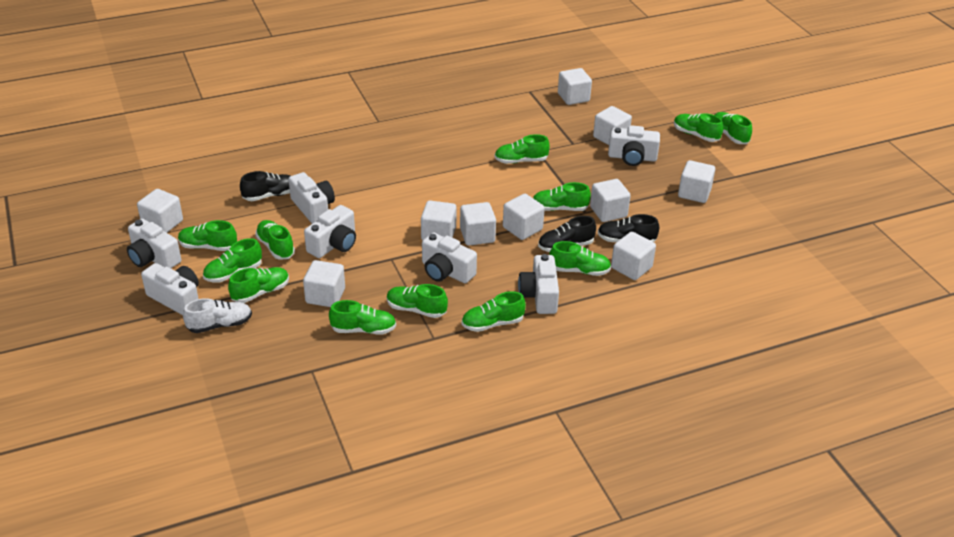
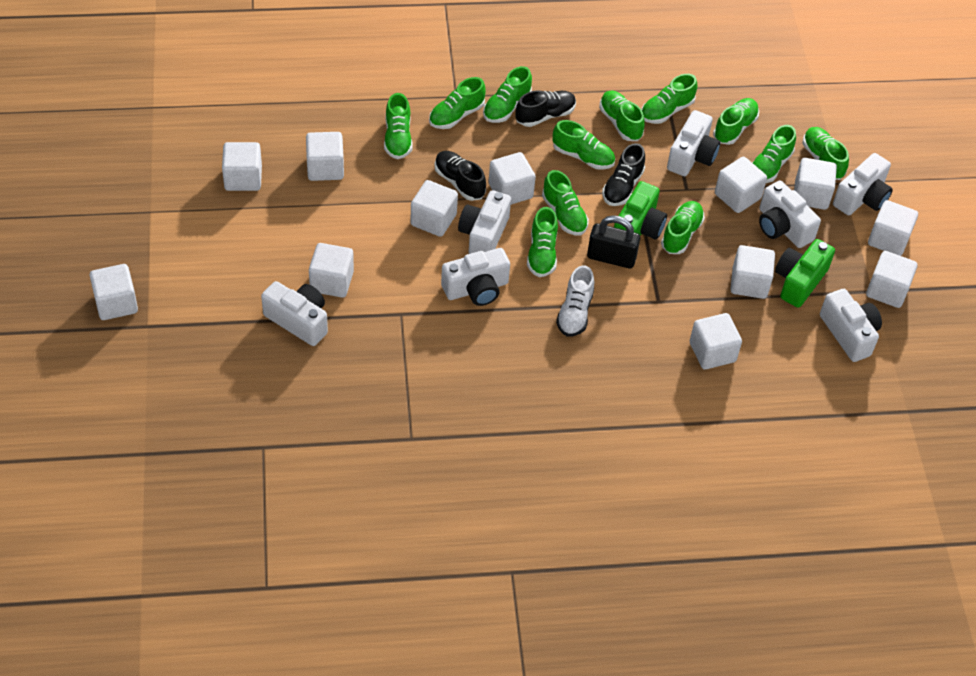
black padlock: 0 -> 1
green camera: 0 -> 2
white cube: 10 -> 12

